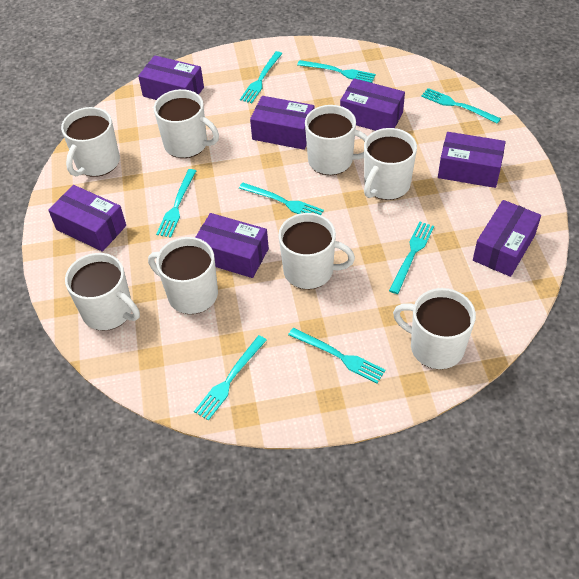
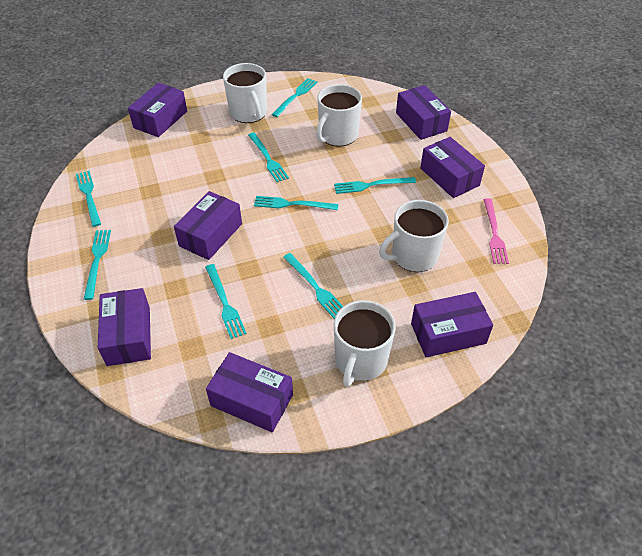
pink fork: 0 -> 1
white mug: 8 -> 4

